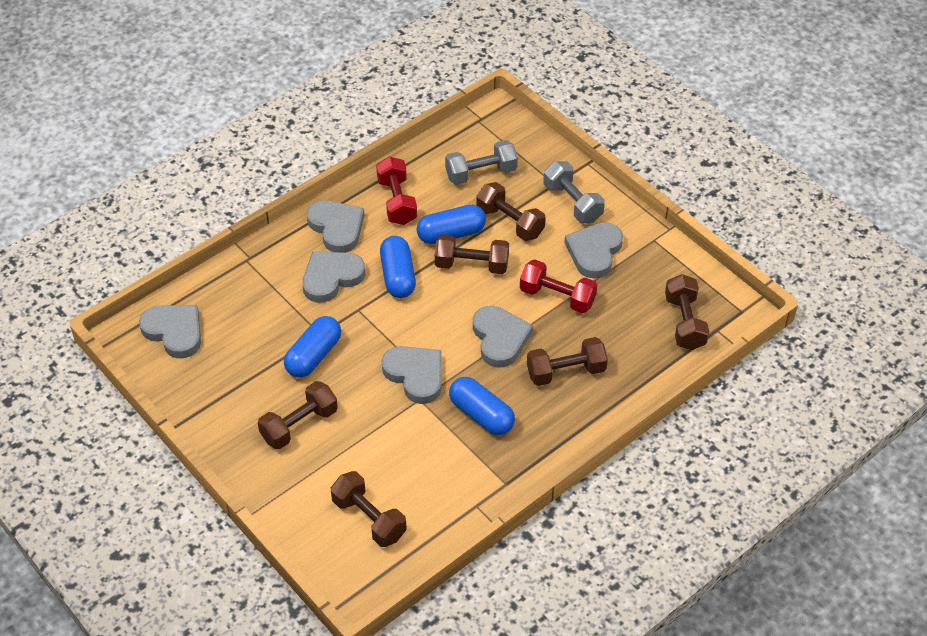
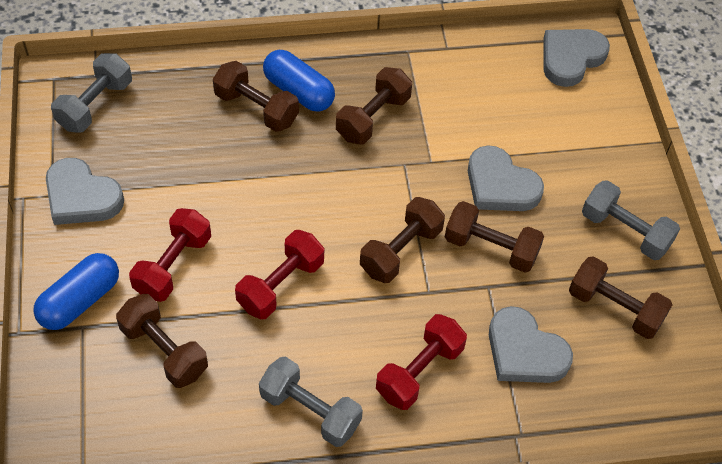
blue capsule: 4 -> 2
grey dumbbell: 2 -> 3
grey heart: 6 -> 4
red dumbbell: 2 -> 3

